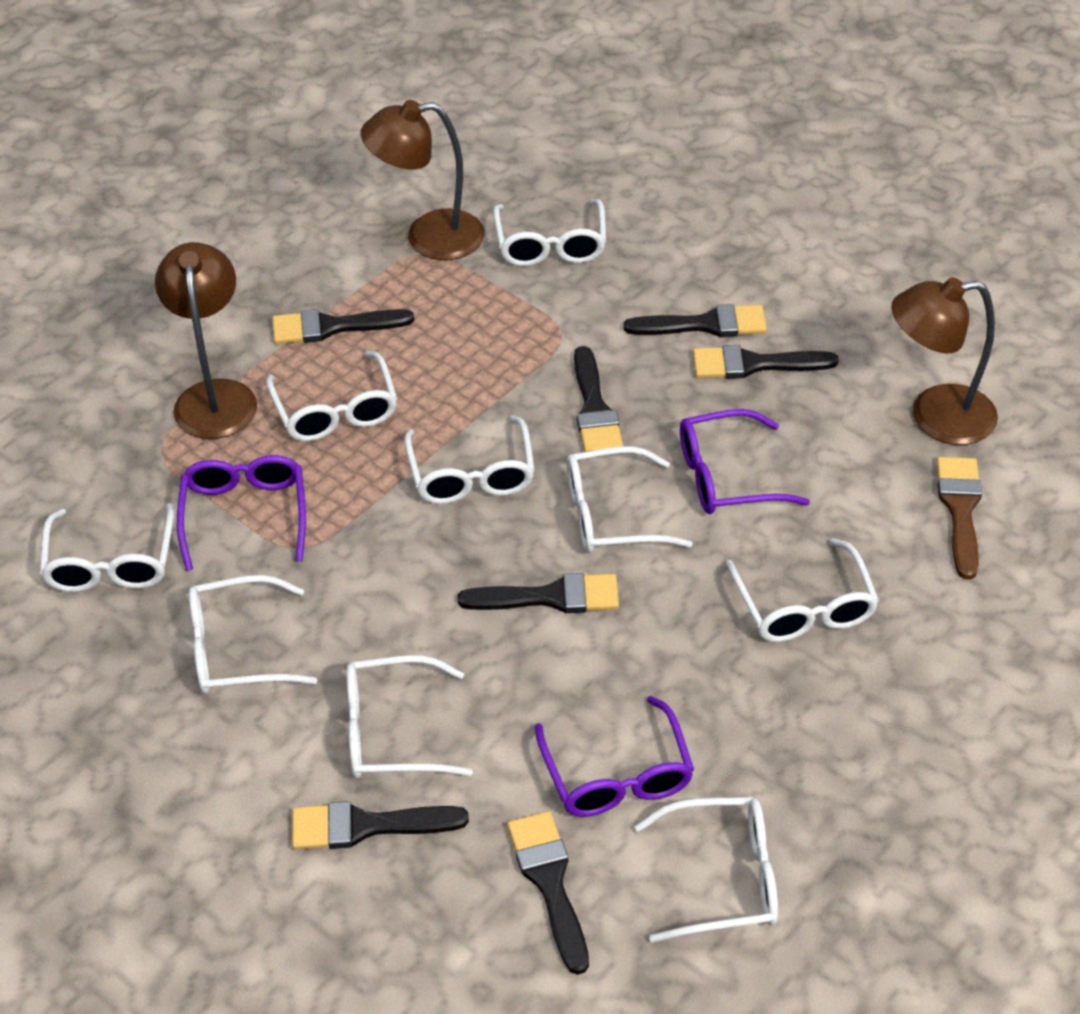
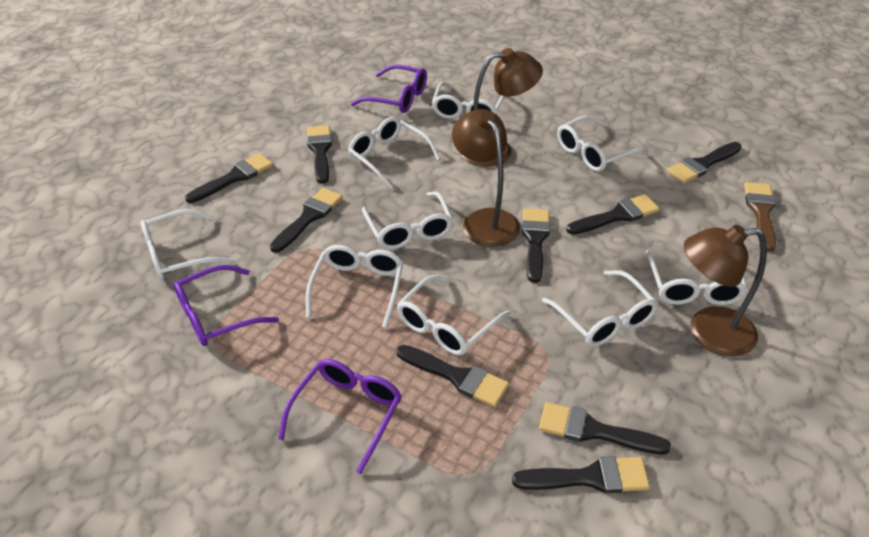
black brush: 7 -> 9

